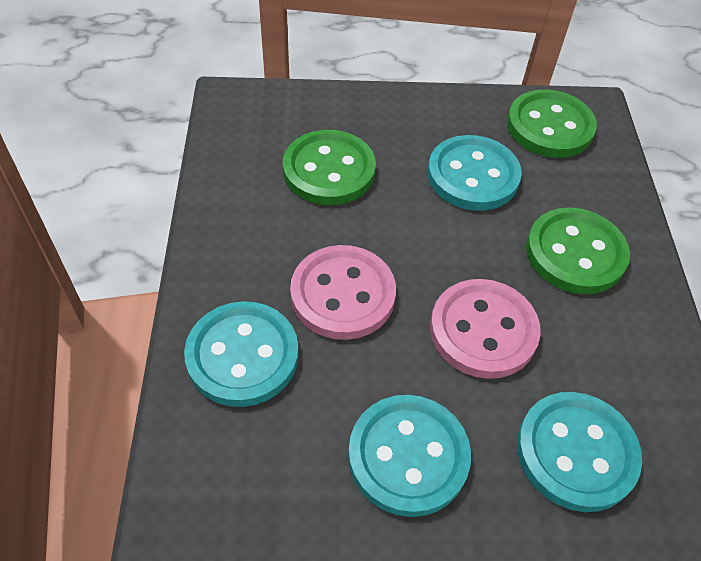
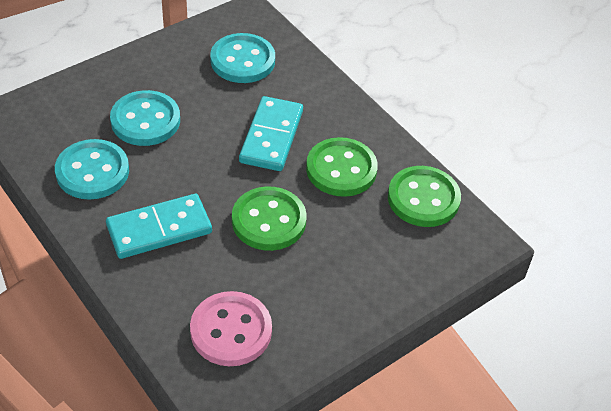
pink button: 2 -> 1
turquoise button: 4 -> 3
turquoise domino: 0 -> 2

